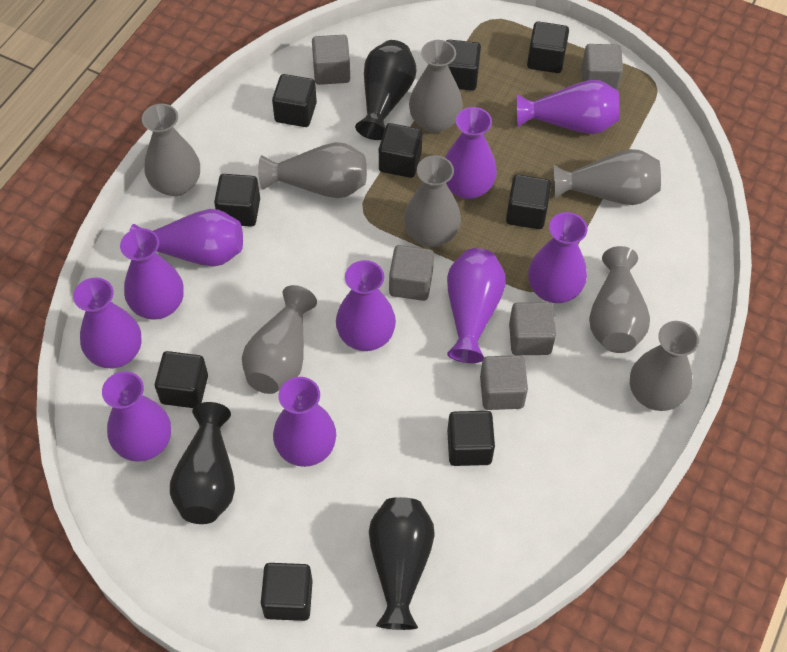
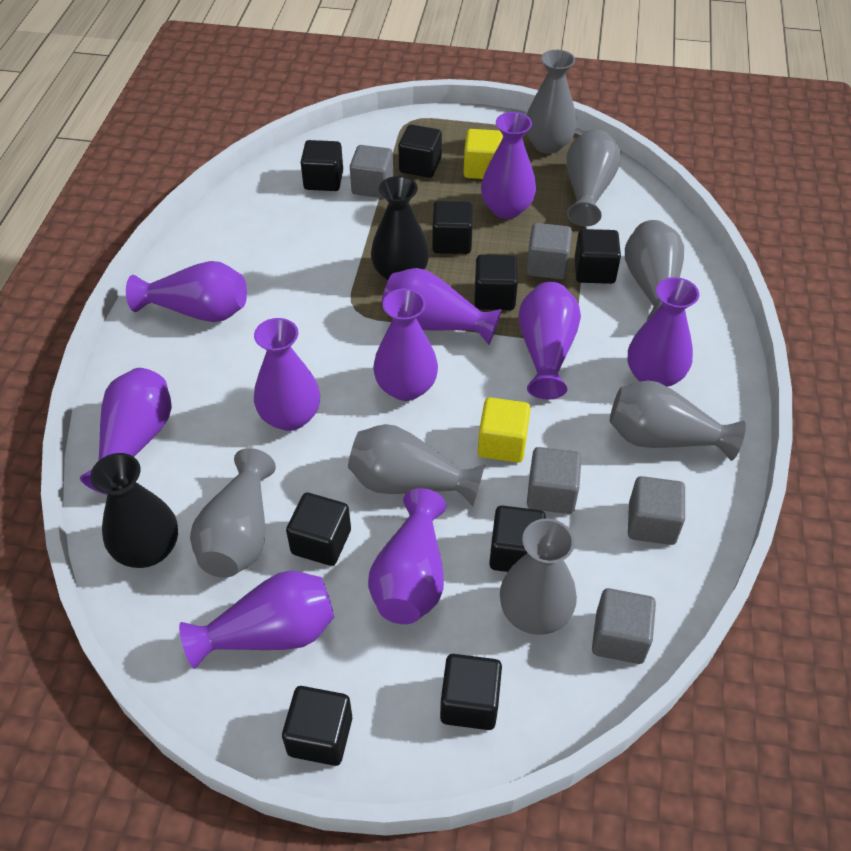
black vase: 3 -> 2
grey vase: 8 -> 7
yellow cube: 0 -> 2

